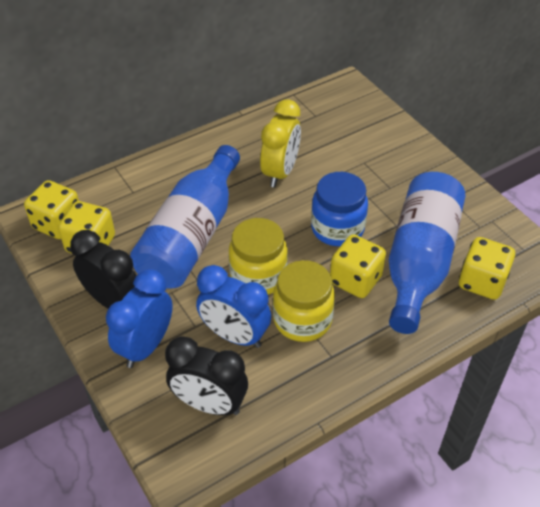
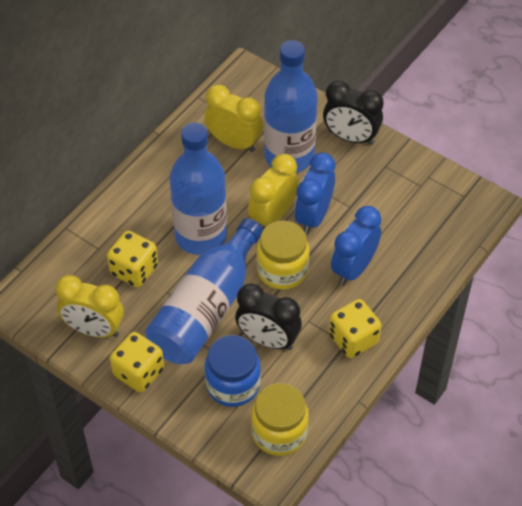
blue bottle: 2 -> 3
yellow clock: 1 -> 3
yellow dice: 4 -> 3

